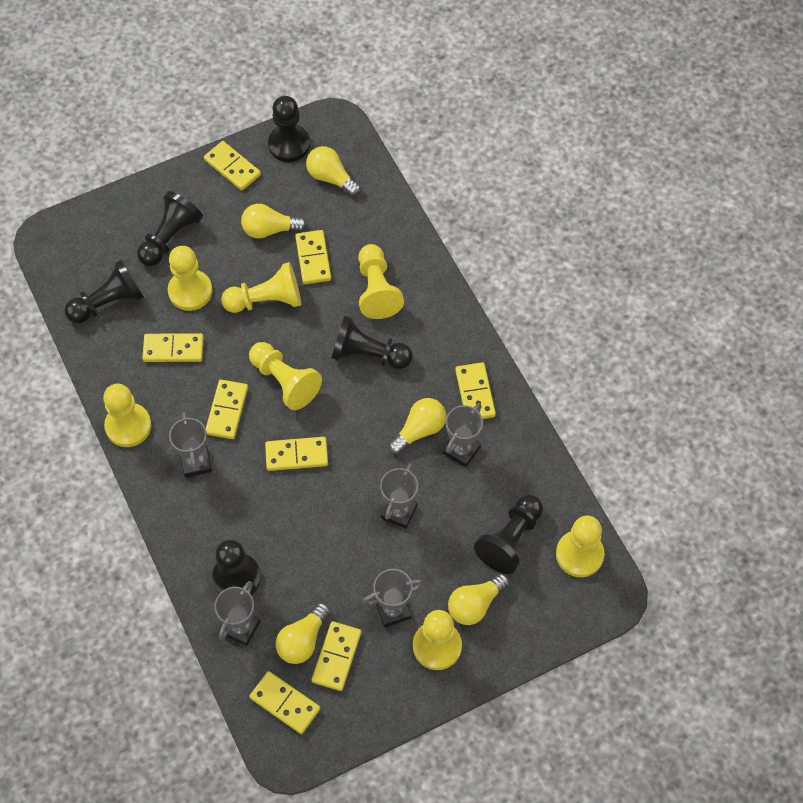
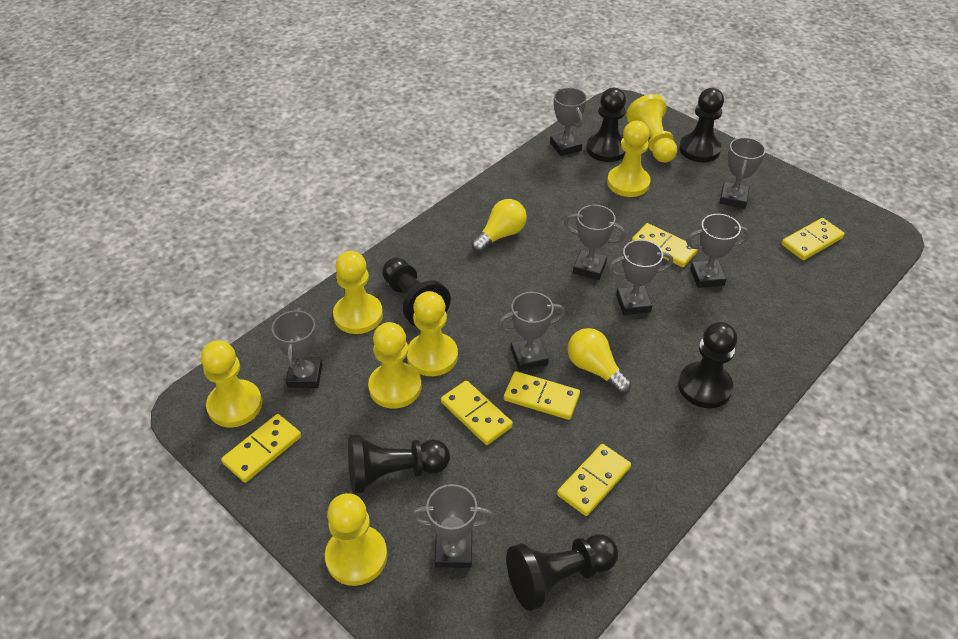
grey trophy: 5 -> 8
yellow domino: 8 -> 6
yellow light bulb: 5 -> 2

